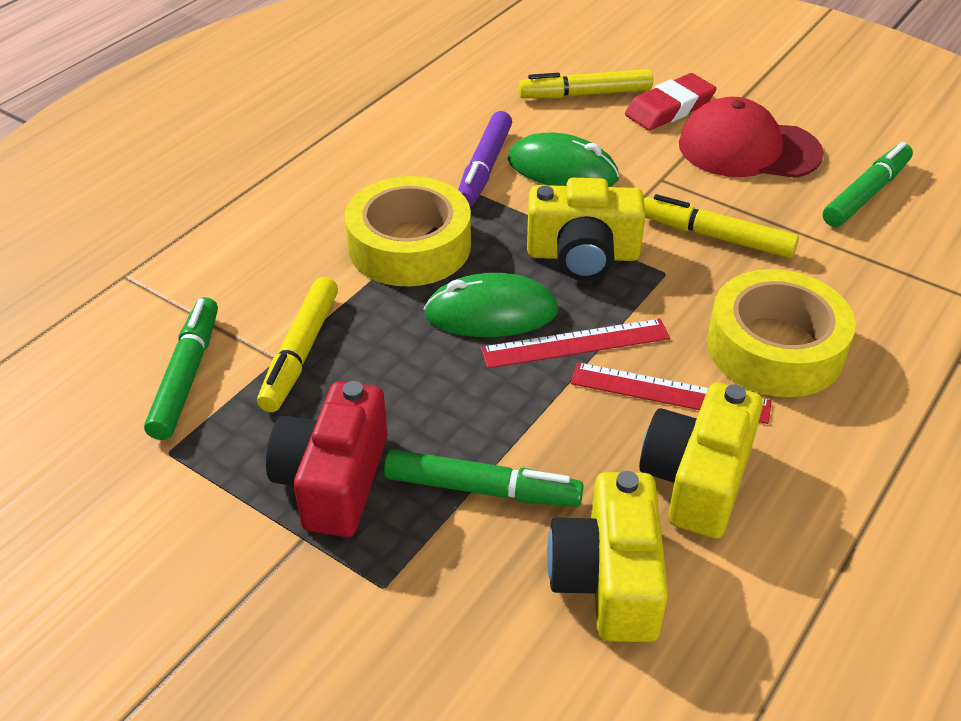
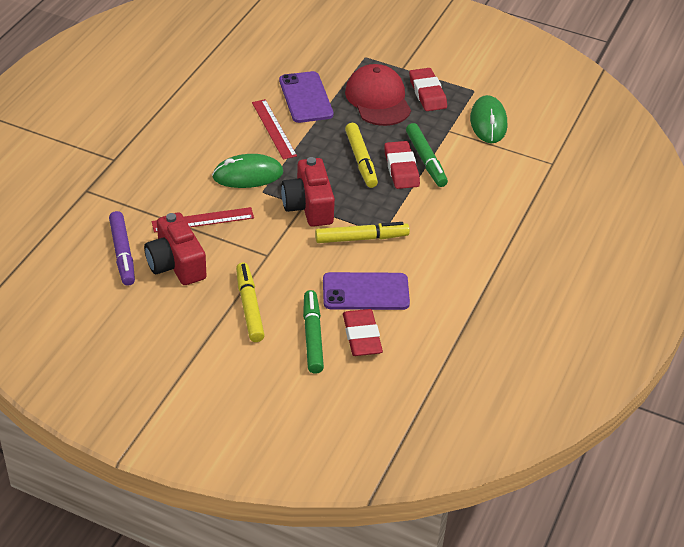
green marker: 3 -> 2
purple phone: 0 -> 2
red camera: 1 -> 2
red eraser: 1 -> 3
yellow camera: 3 -> 0
yellow tape: 2 -> 0

